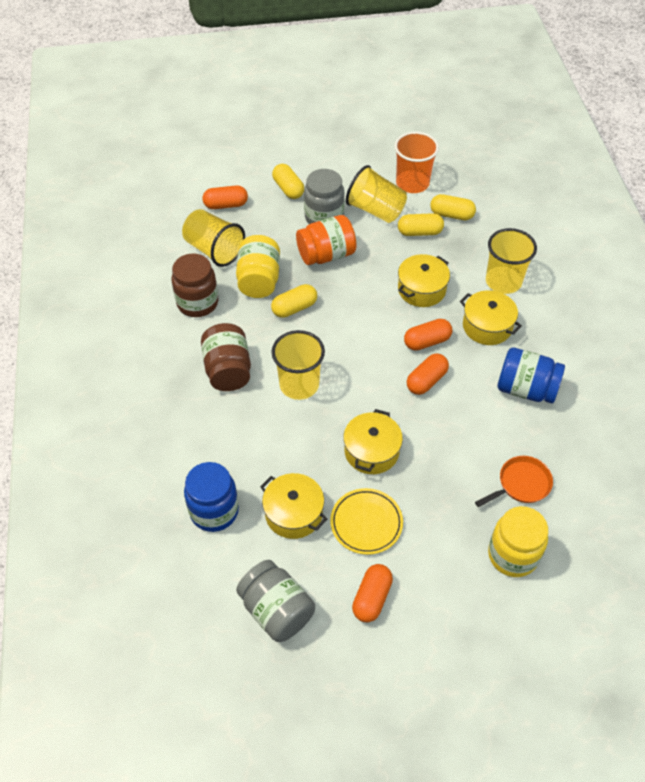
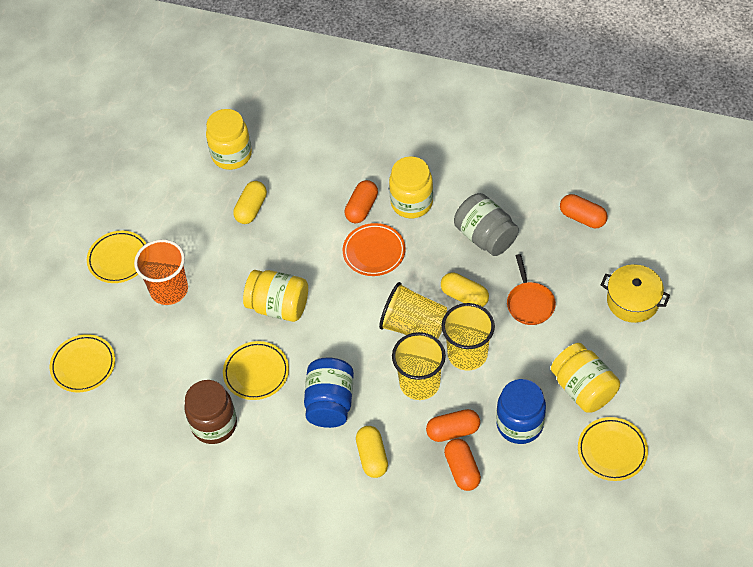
brown jar: 2 -> 1
grey jar: 2 -> 1
orange jar: 1 -> 0
orange plate: 0 -> 1
yellow capsule: 4 -> 3
yellow cup: 4 -> 3
yellow jar: 2 -> 4
yellow plate: 1 -> 4
yellow pot: 4 -> 1

